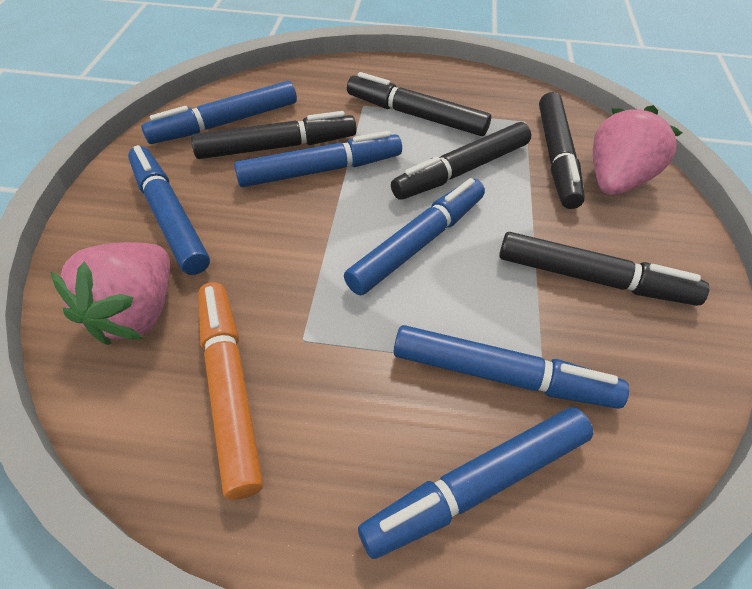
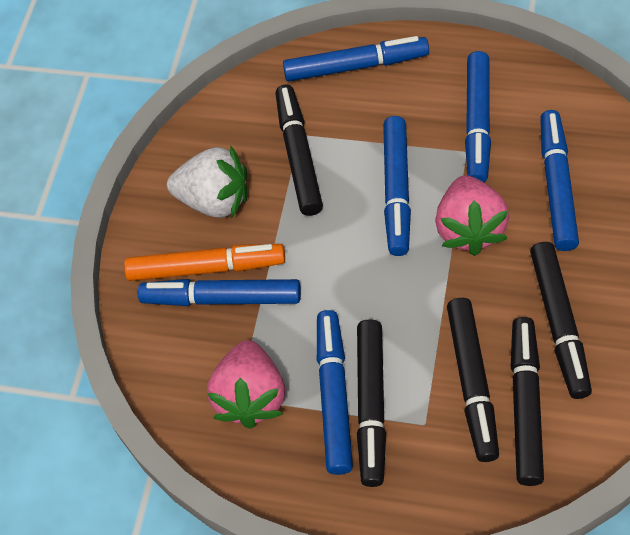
white strawberry: 0 -> 1

